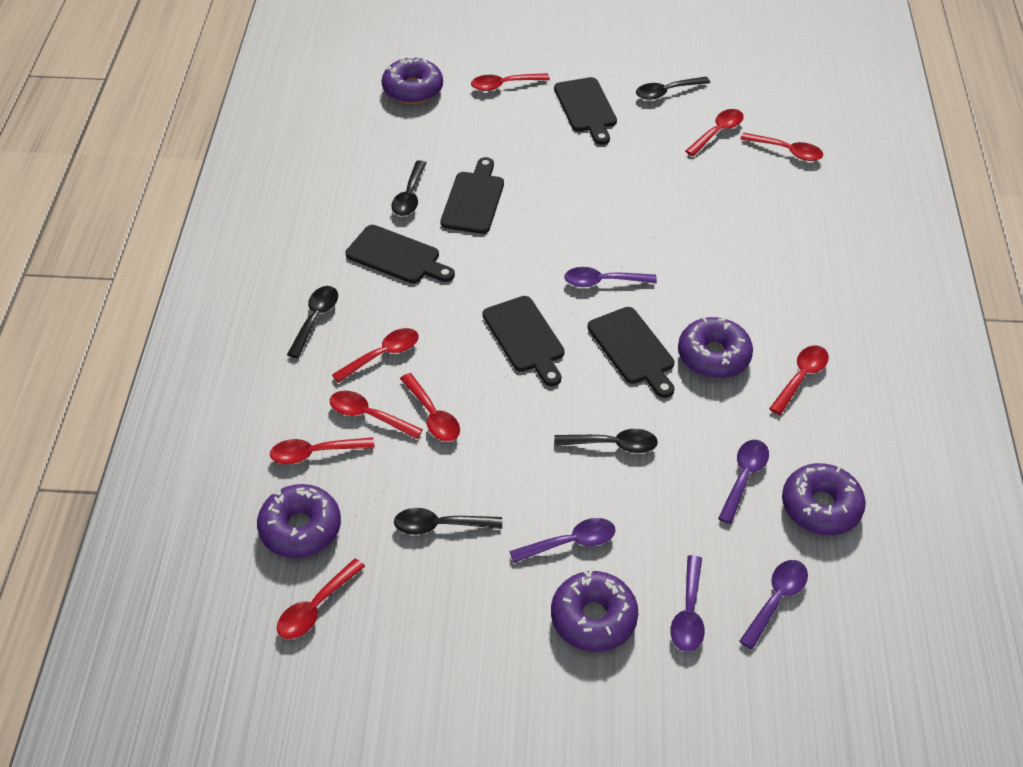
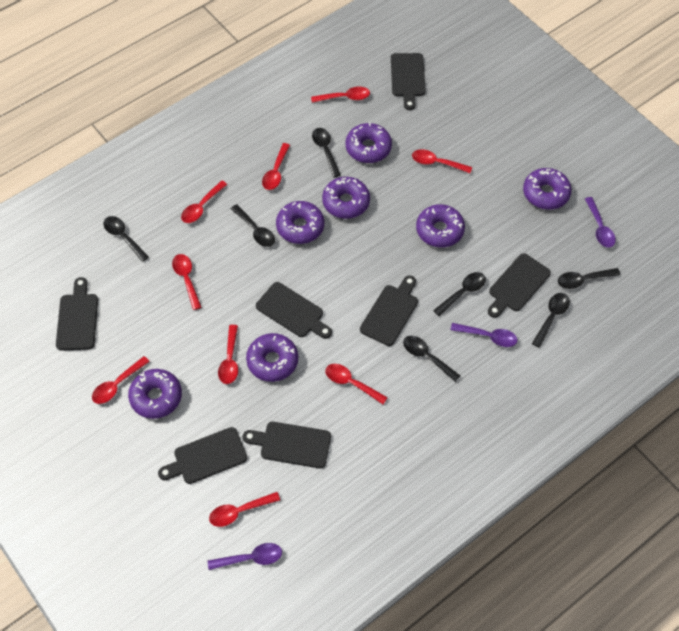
black cutting board: 5 -> 7
black spoon: 5 -> 7
purple donut: 5 -> 7
purple spoon: 5 -> 3

